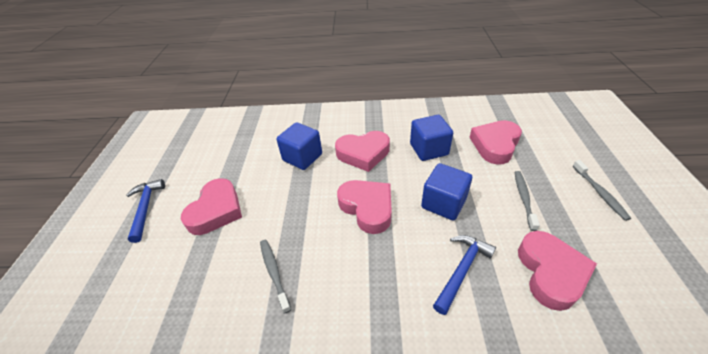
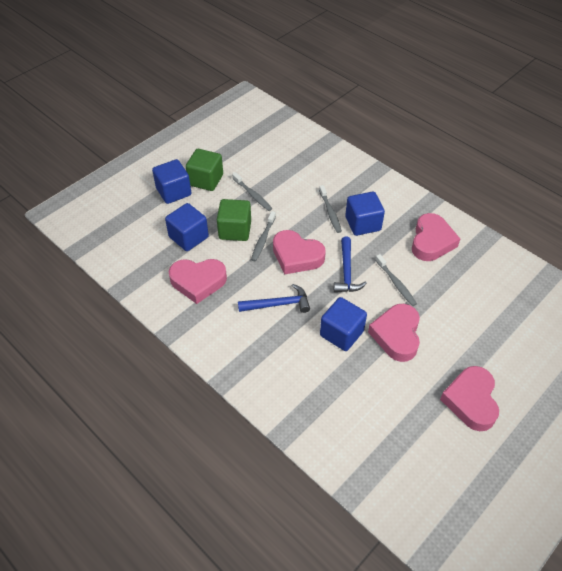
blue cube: 3 -> 4
green cube: 0 -> 2
grey toothbrush: 3 -> 4

